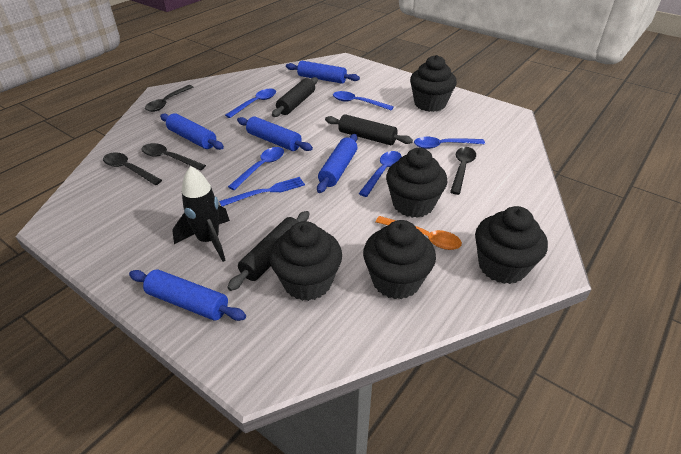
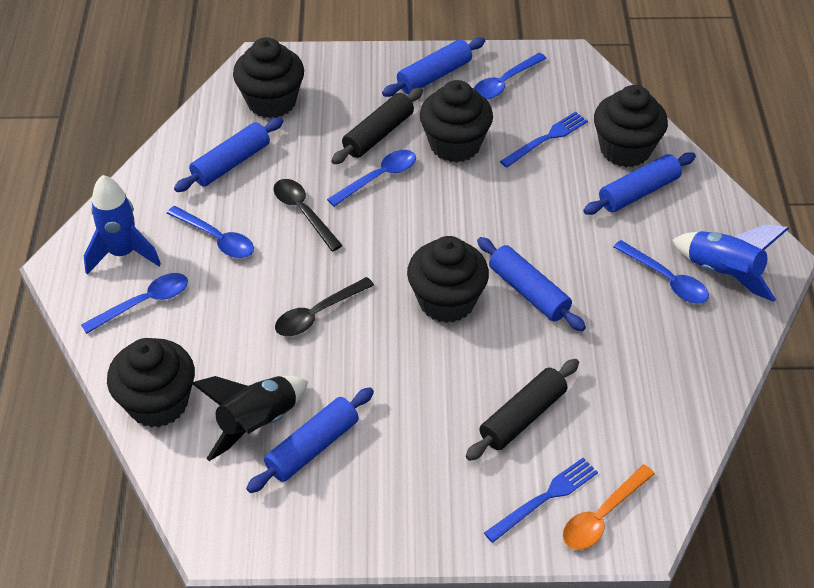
black rolling pin: 3 -> 2
black spoon: 4 -> 2
blue fork: 1 -> 2
blue rocket: 0 -> 2

